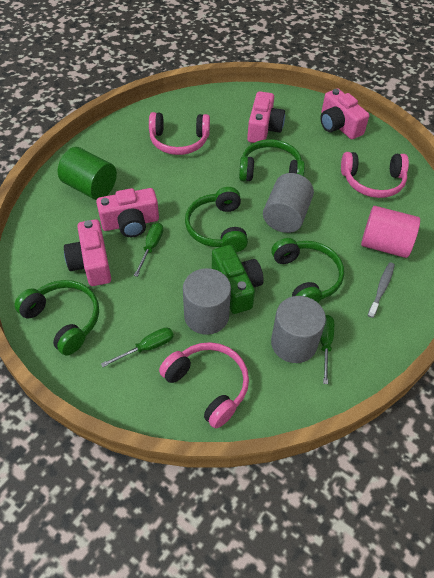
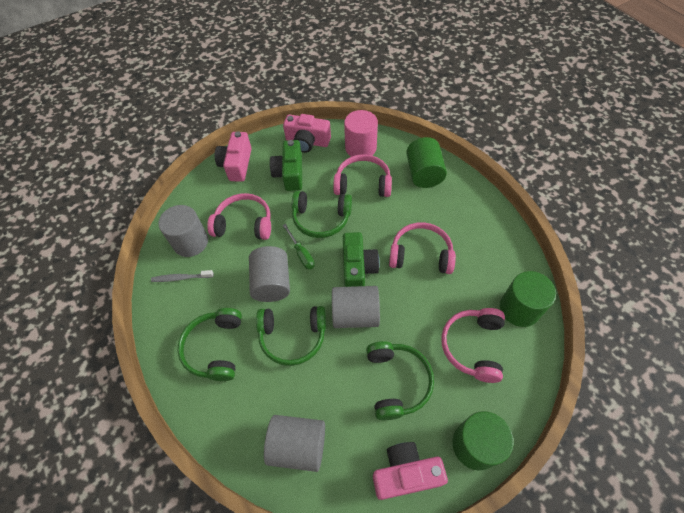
green camera: 1 -> 2
green cylinder: 1 -> 3
green screwdriver: 3 -> 1
grey cylinder: 3 -> 4
pink camera: 4 -> 3
pink headphones: 3 -> 4

